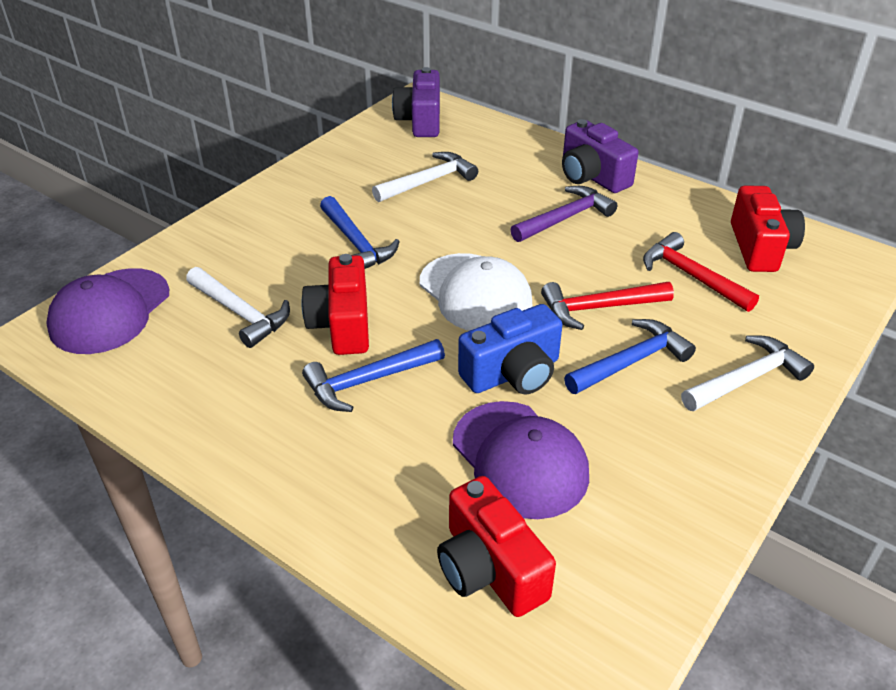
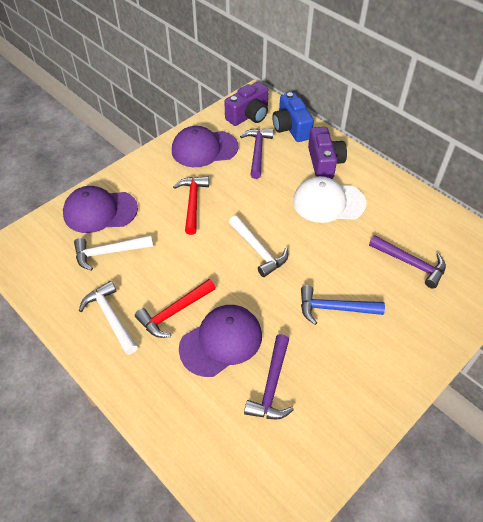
blue hammer: 3 -> 1
purple cap: 2 -> 3
purple hammer: 1 -> 3
red camera: 3 -> 0

